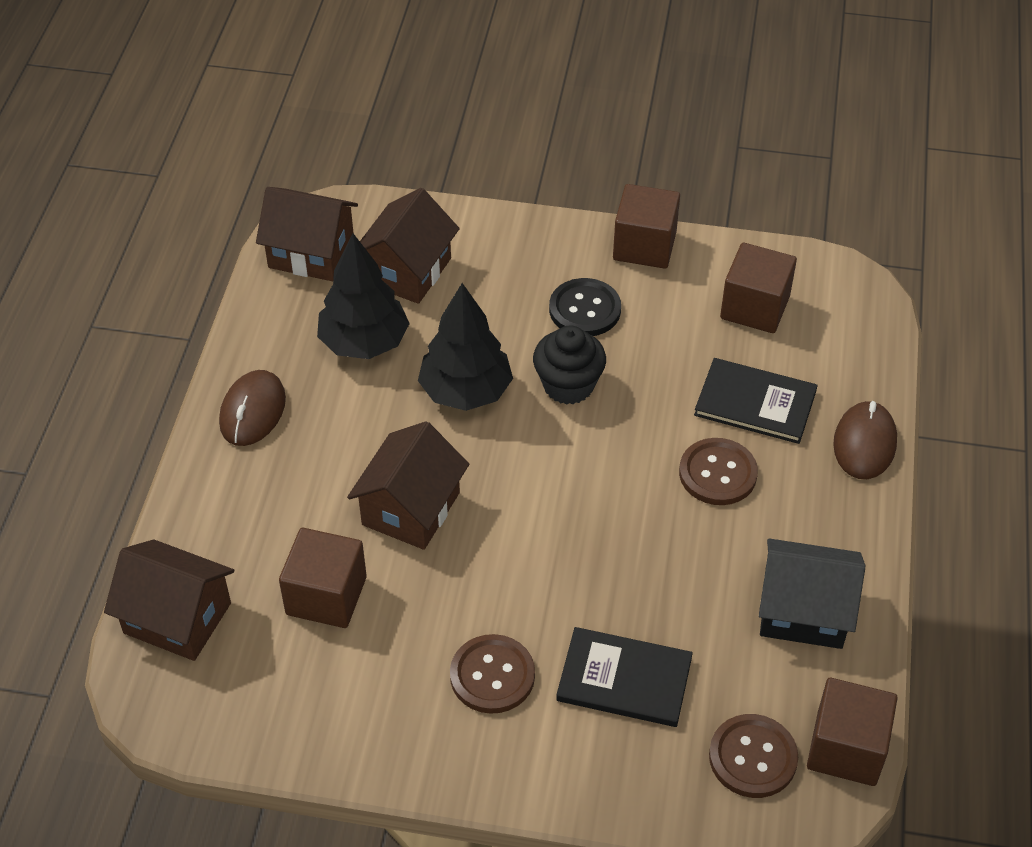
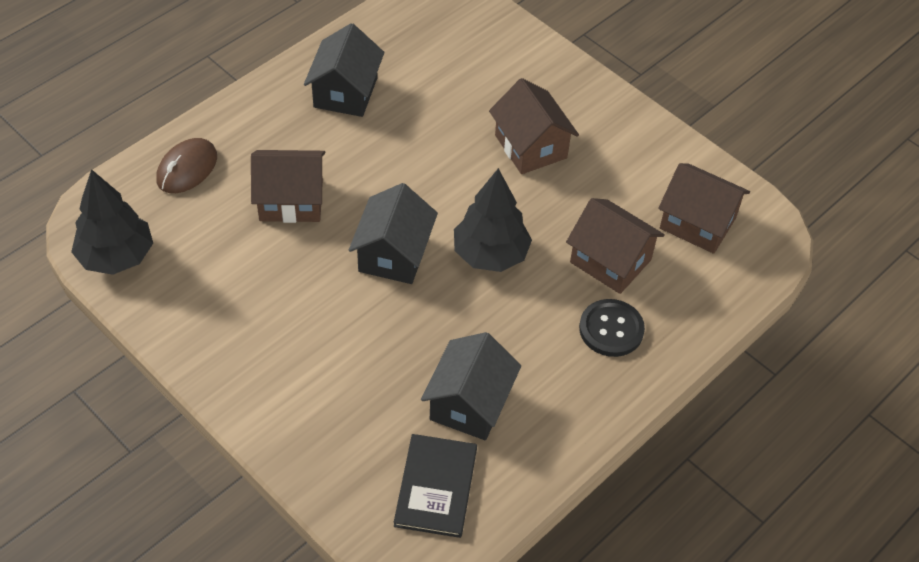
black book: 2 -> 1
black cupcake: 1 -> 0
black house: 1 -> 3
brown button: 3 -> 0
brown cube: 4 -> 0
brown mouse: 2 -> 1

